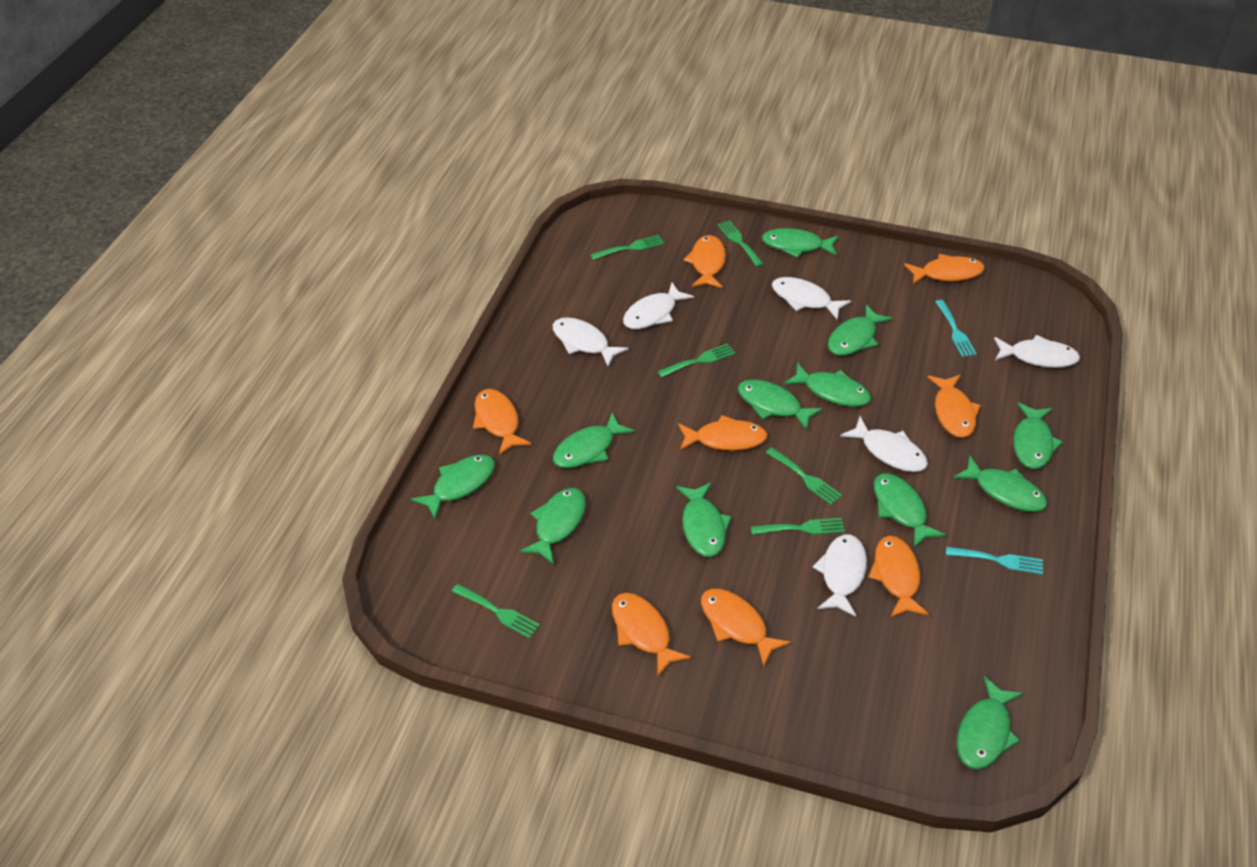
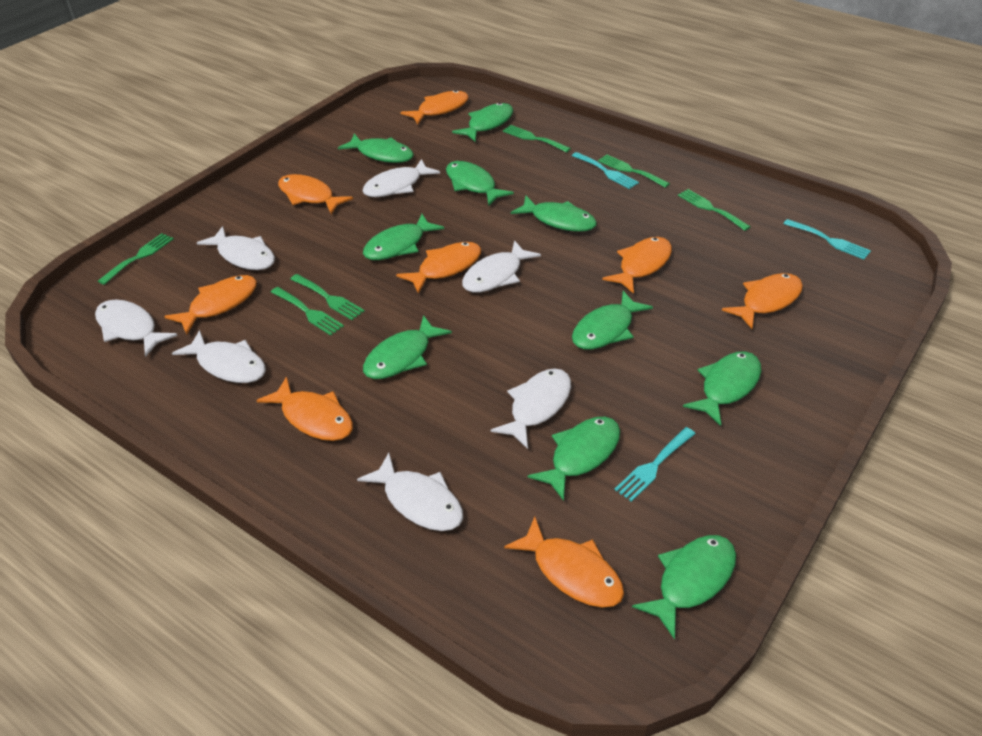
green fish: 12 -> 10
turquoise fork: 2 -> 3
white fish: 6 -> 7

